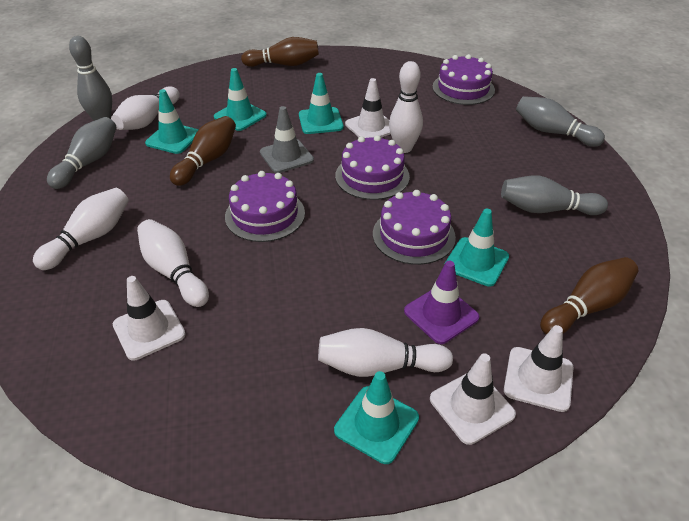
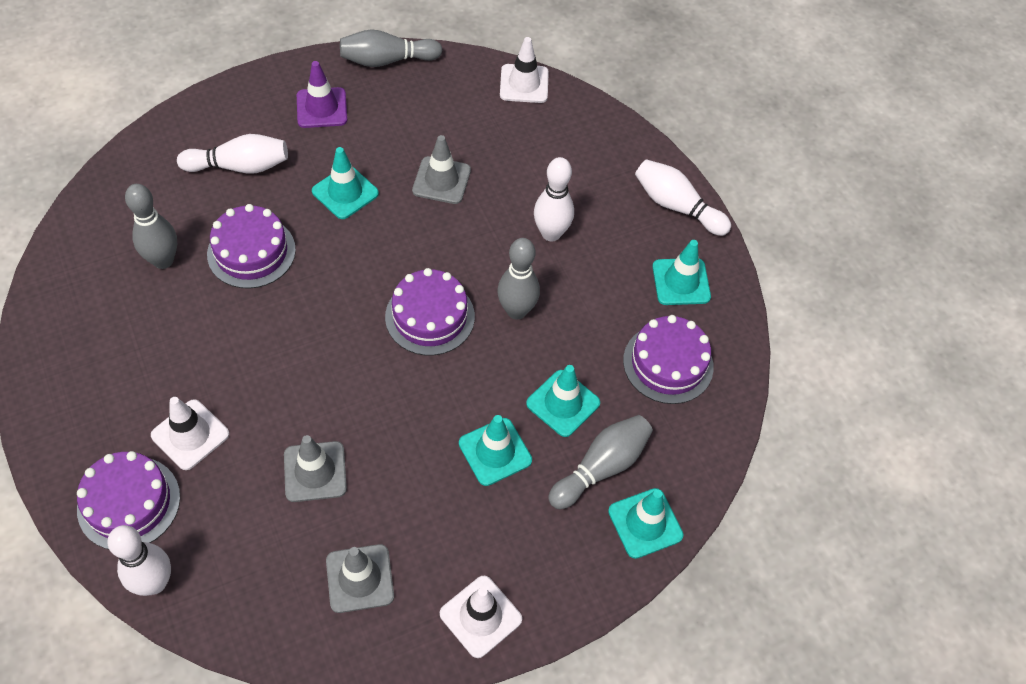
brown bowling pin: 3 -> 0
grey traffic cone: 1 -> 3
white bowling pin: 5 -> 4
white traffic cone: 4 -> 3

